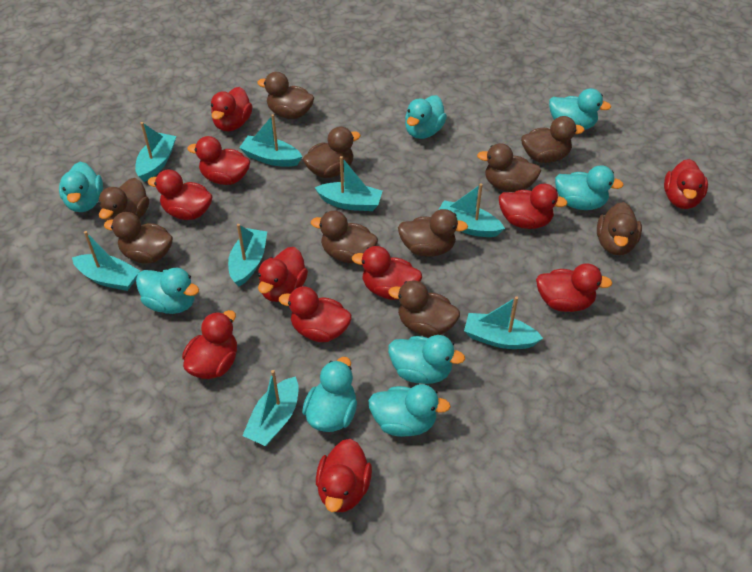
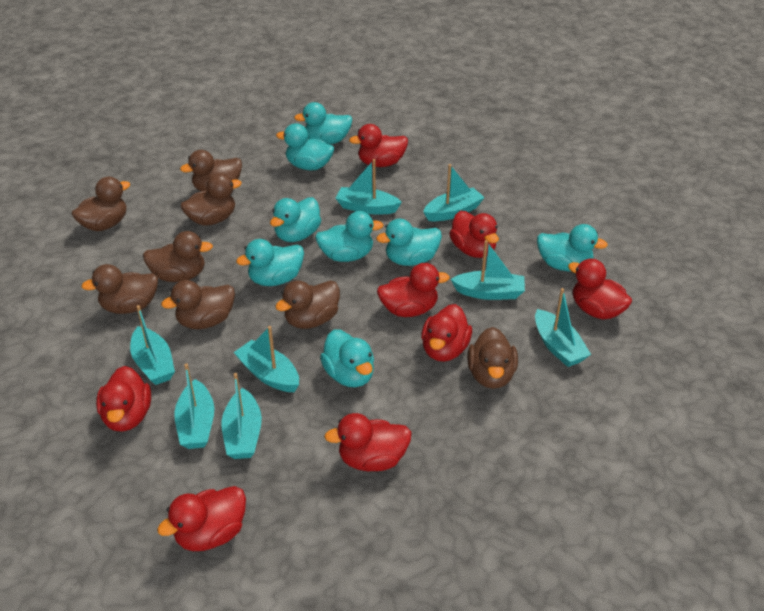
brown duck: 10 -> 8
red duck: 11 -> 8

